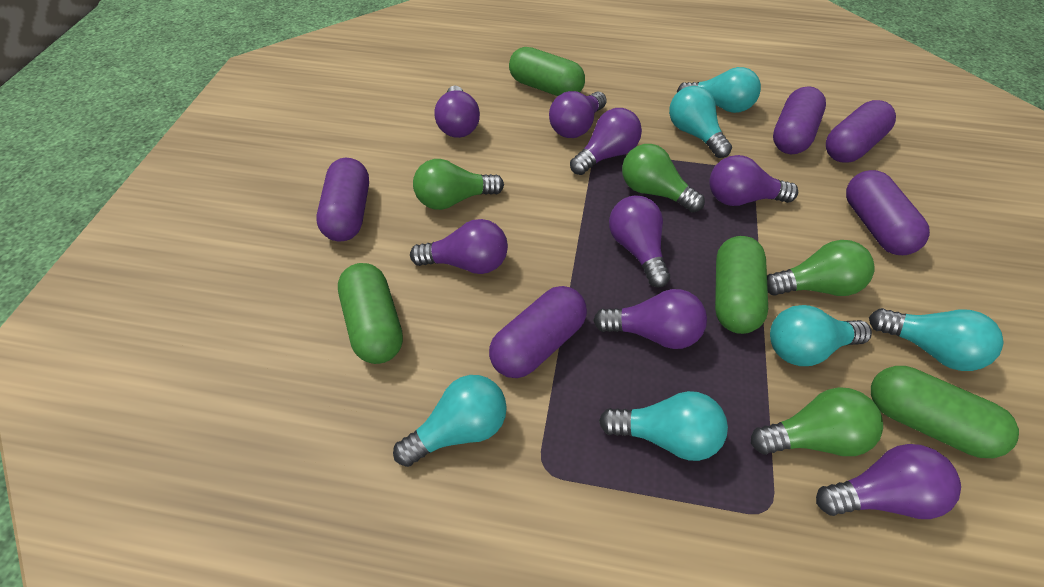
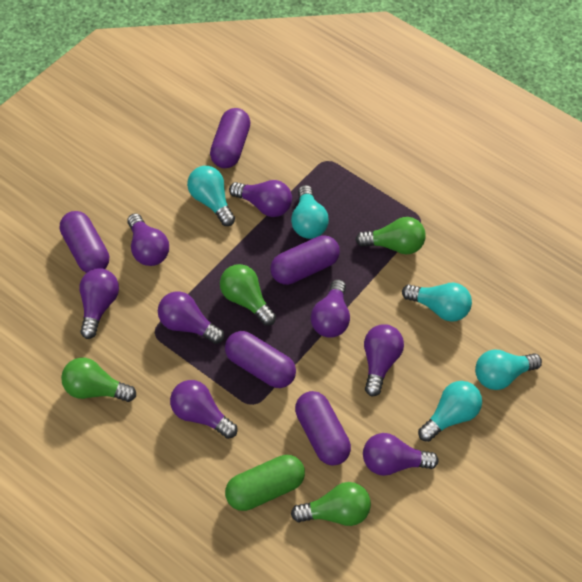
green capsule: 4 -> 1
turquoise light bulb: 6 -> 5

